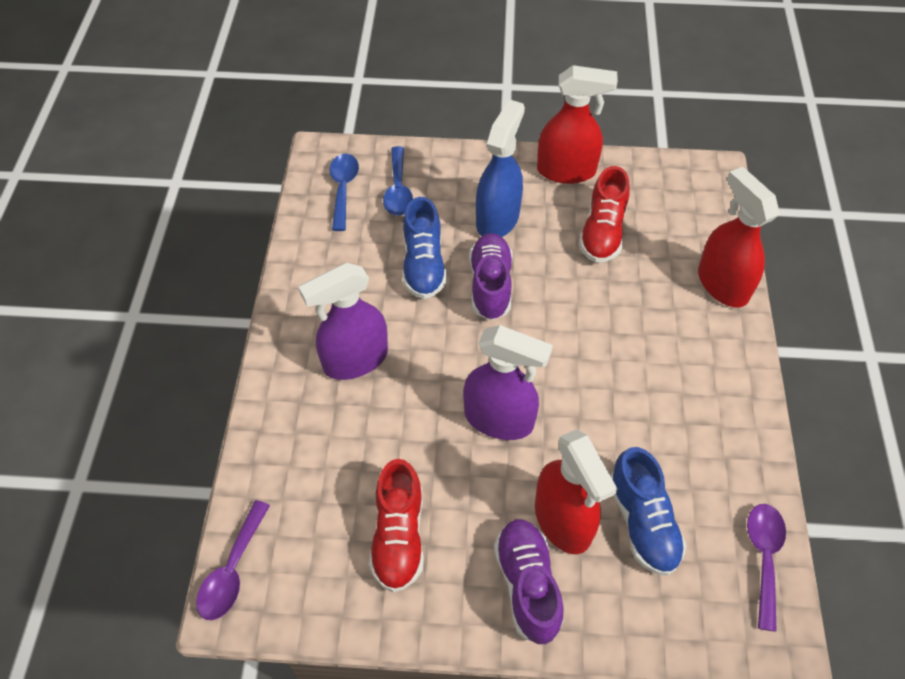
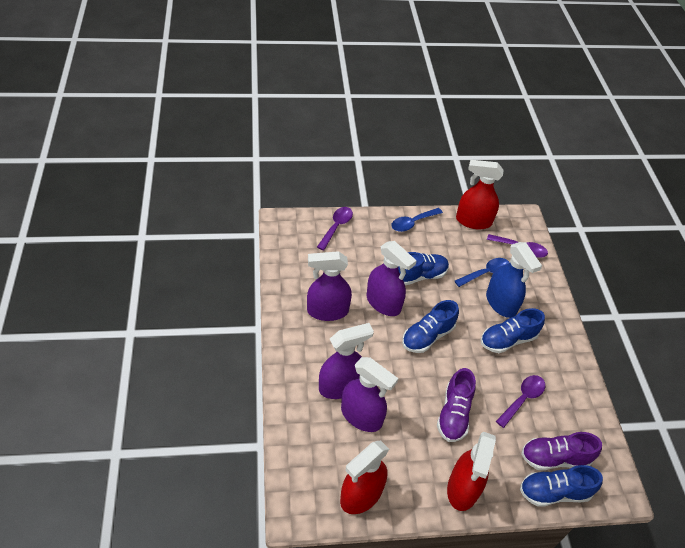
blue shoe: 2 -> 4
purple spoon: 2 -> 3
purple spray bottle: 2 -> 4
red shoe: 2 -> 0

